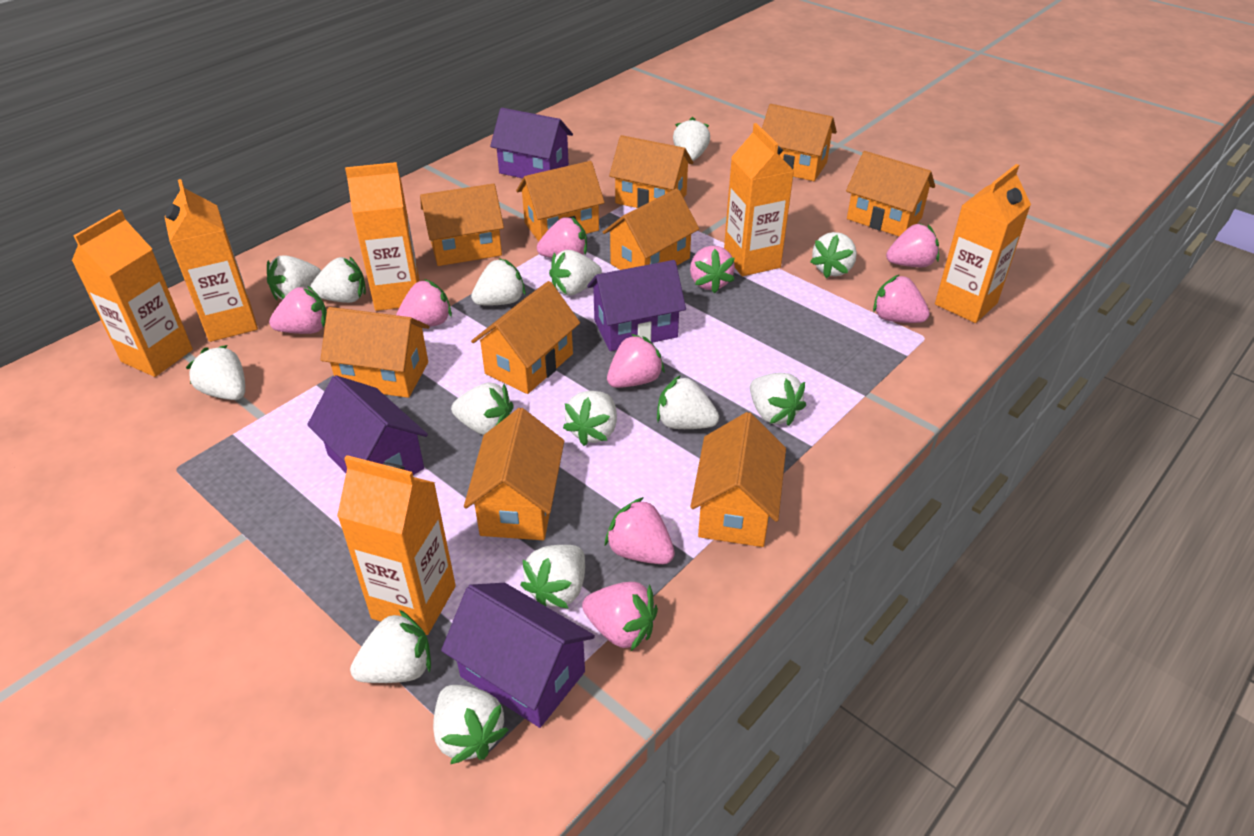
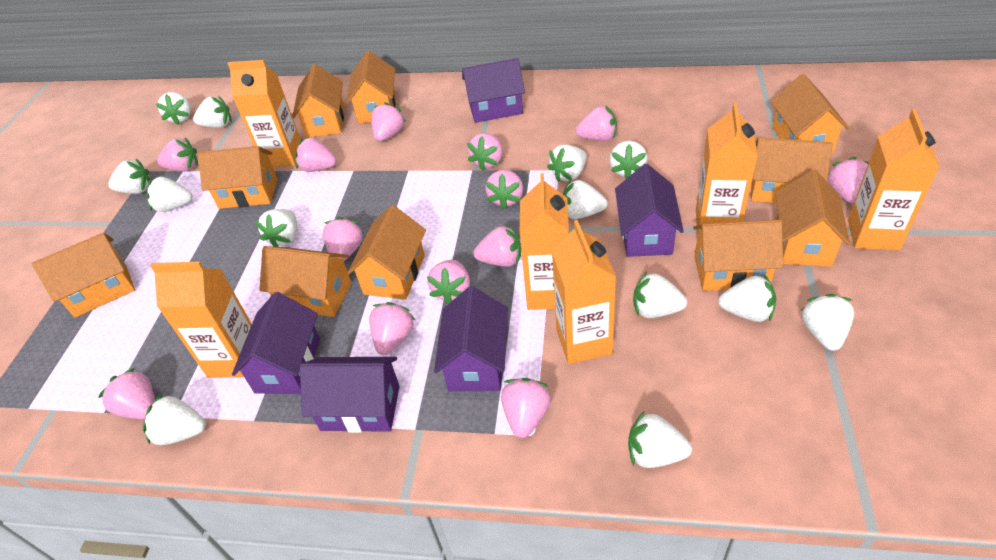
pink strawberry: 9 -> 13
purple house: 4 -> 5
white strawberry: 14 -> 13

